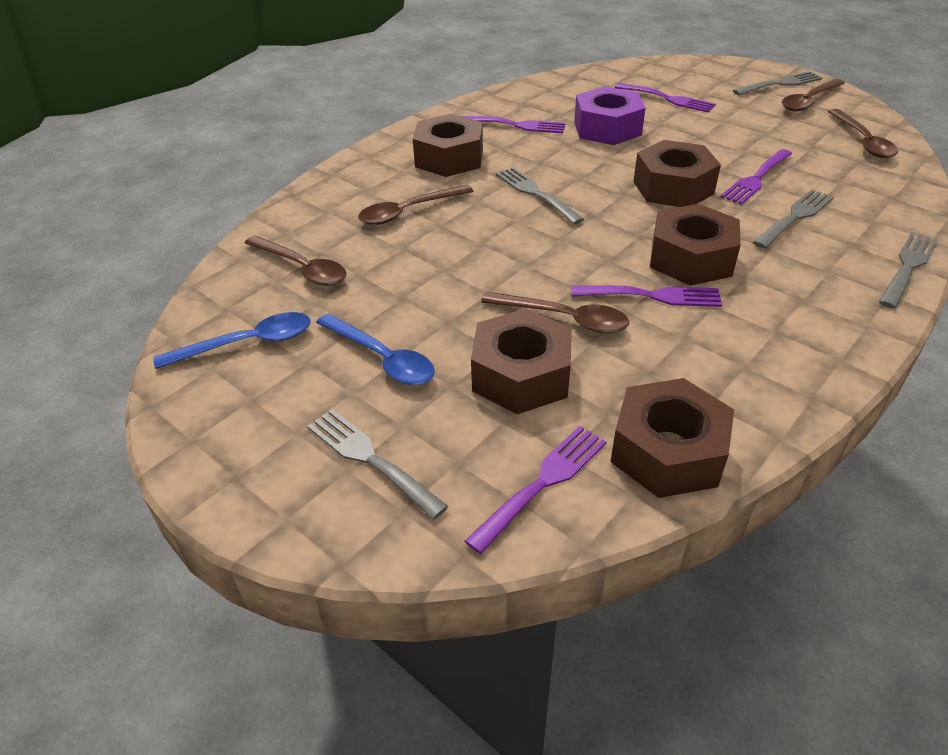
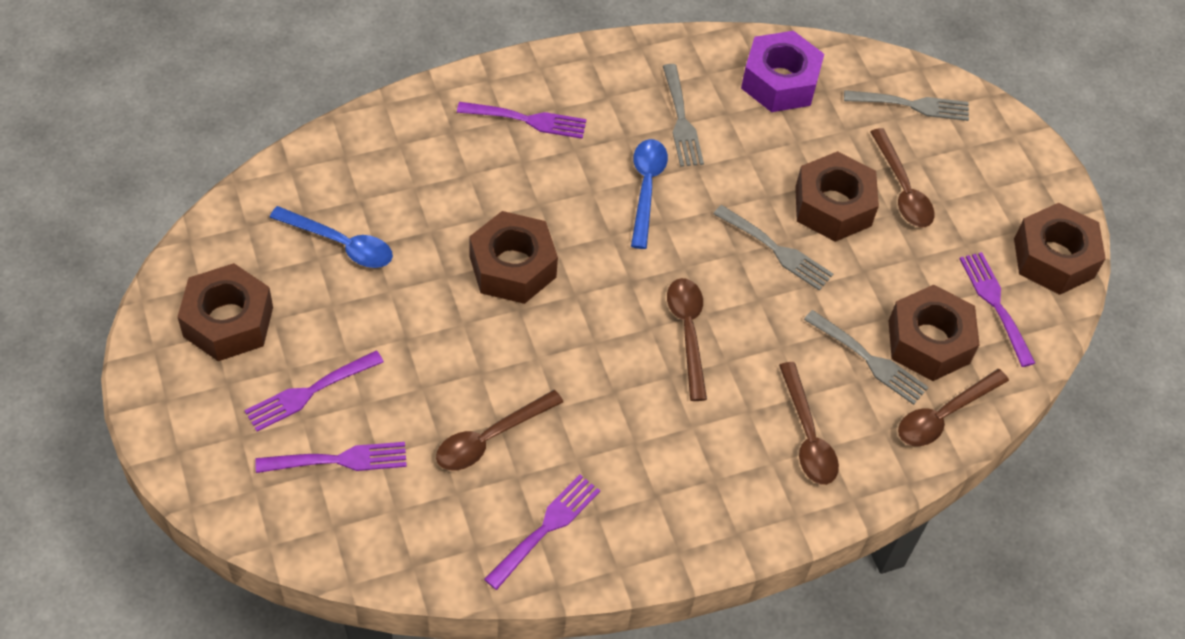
grey fork: 5 -> 4

